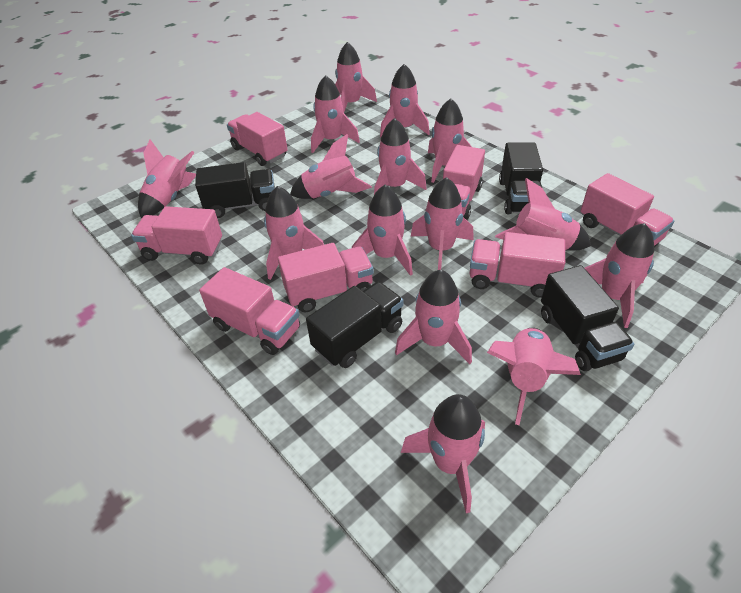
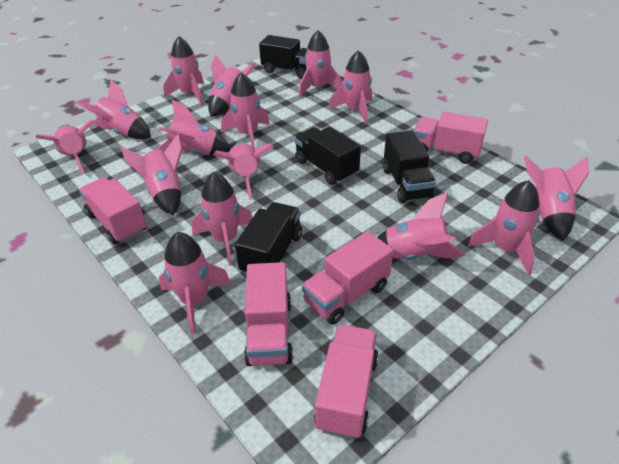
pink truck: 7 -> 5

